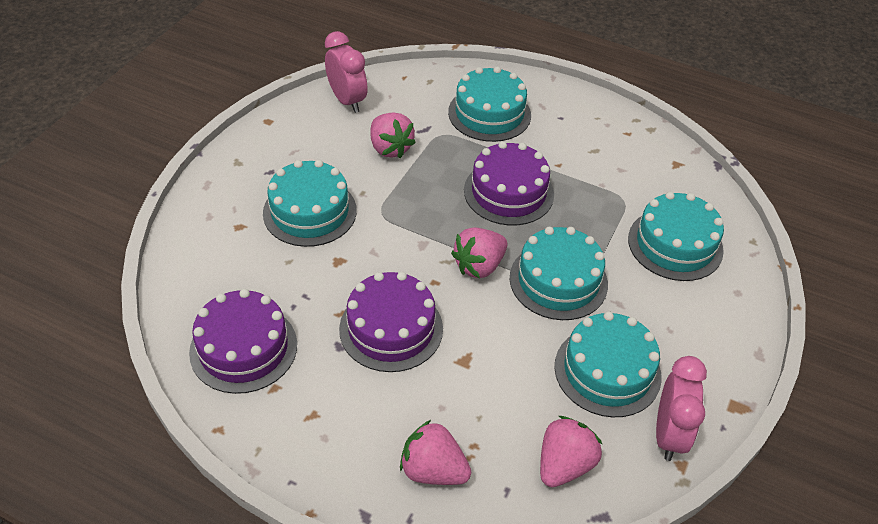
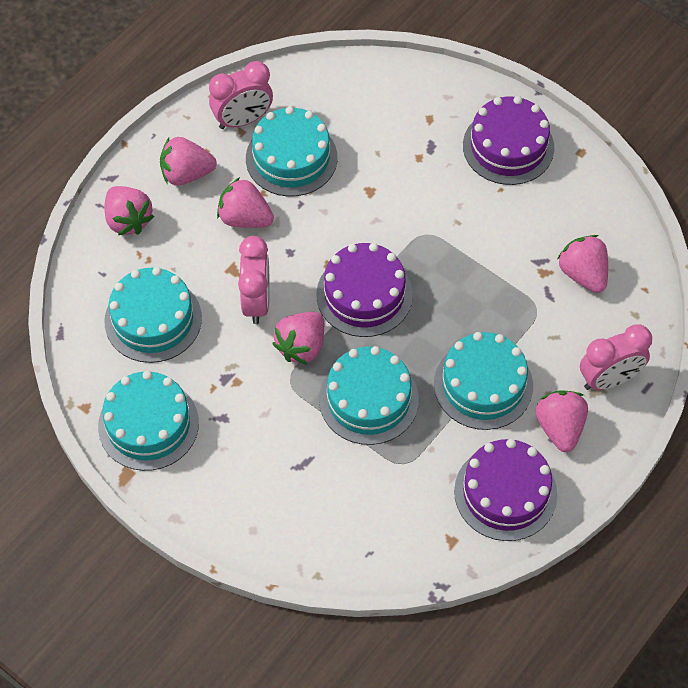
pink clock: 2 -> 3
pink strawberry: 4 -> 6

